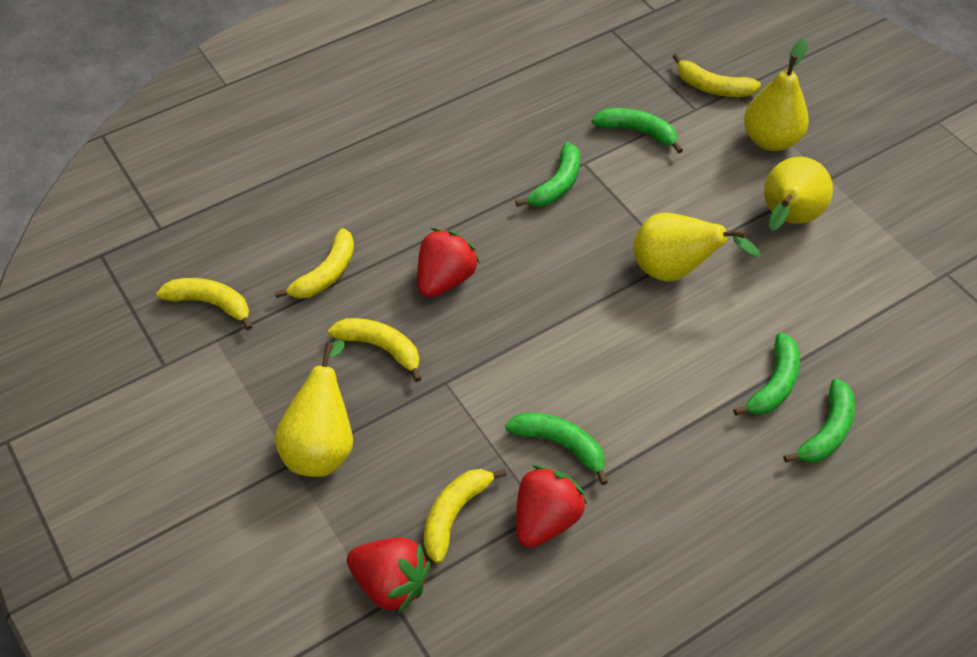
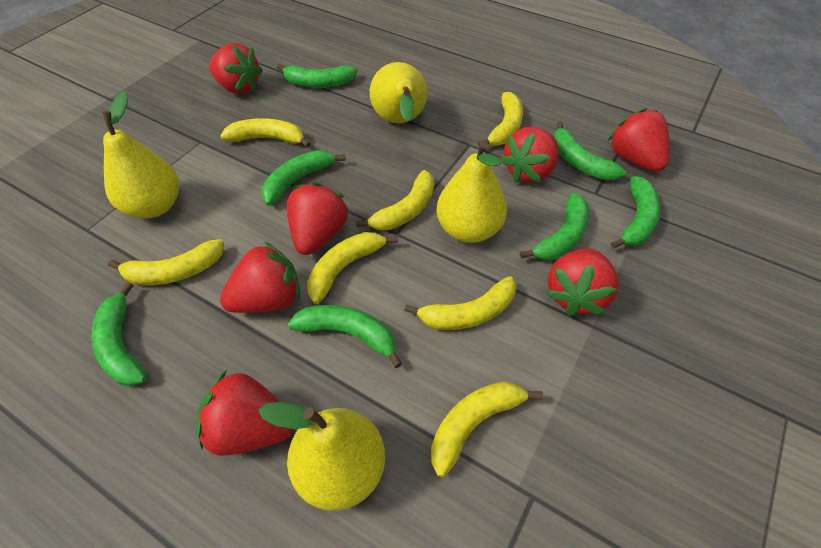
green banana: 5 -> 7
red strawberry: 3 -> 7
yellow banana: 5 -> 7

